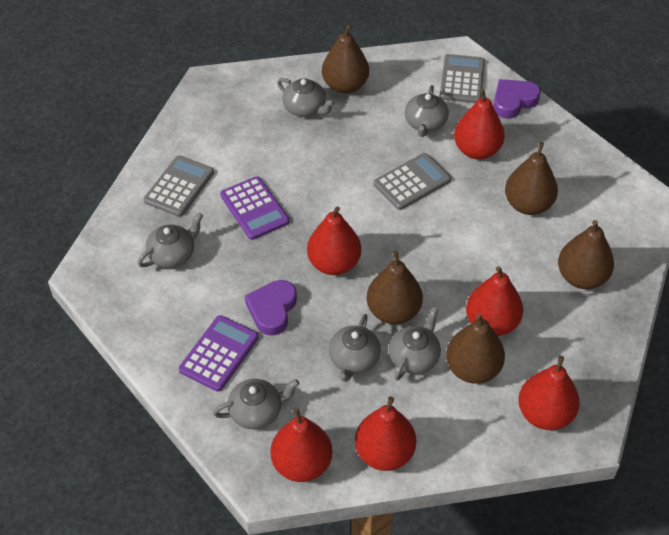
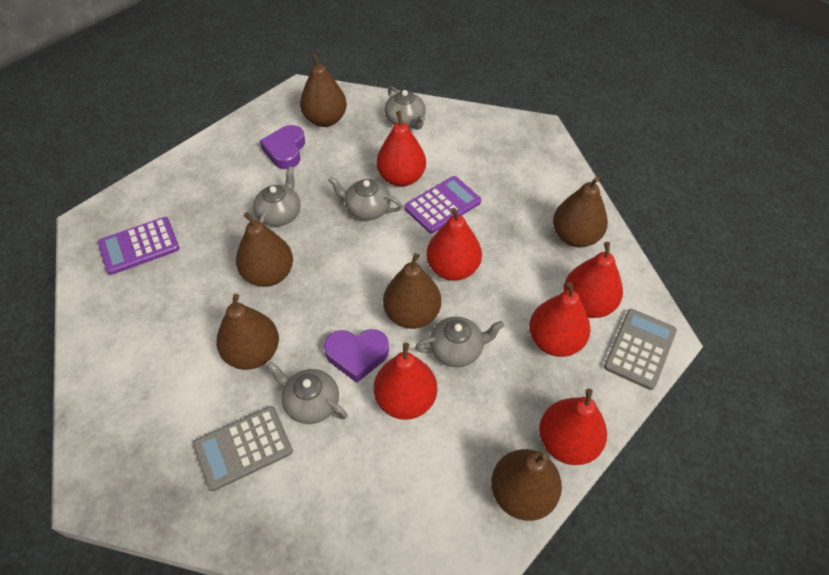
brown pear: 5 -> 6
grey calculator: 3 -> 2
grey teapot: 6 -> 5

